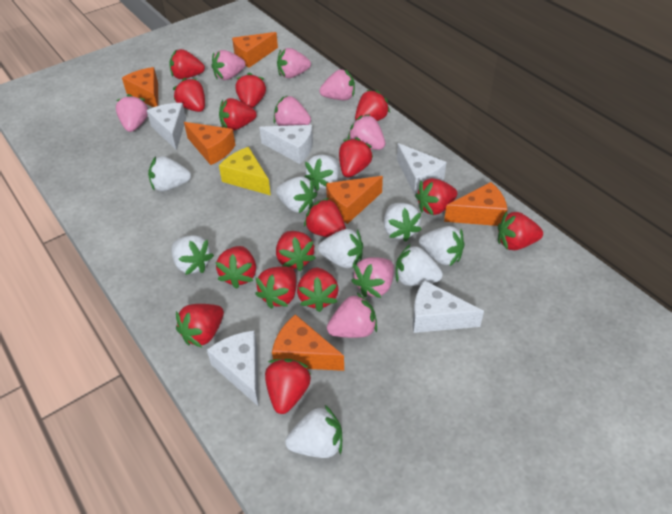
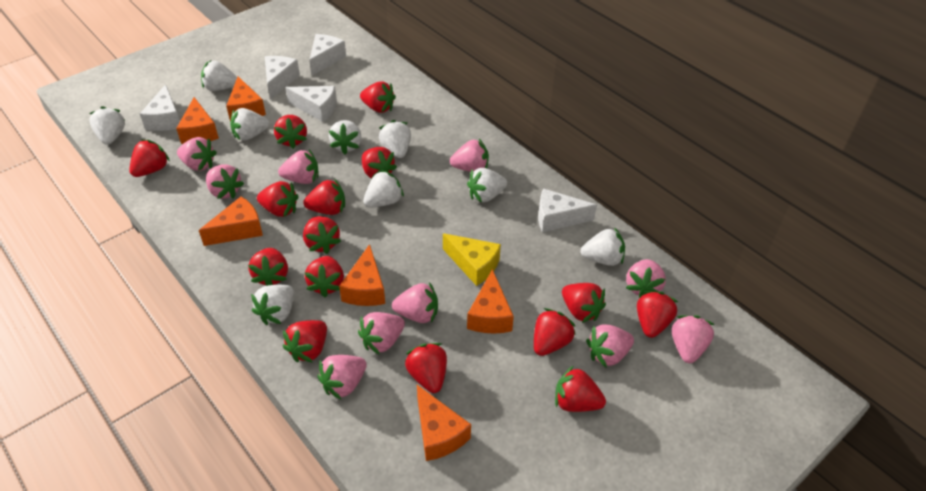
pink strawberry: 8 -> 10

